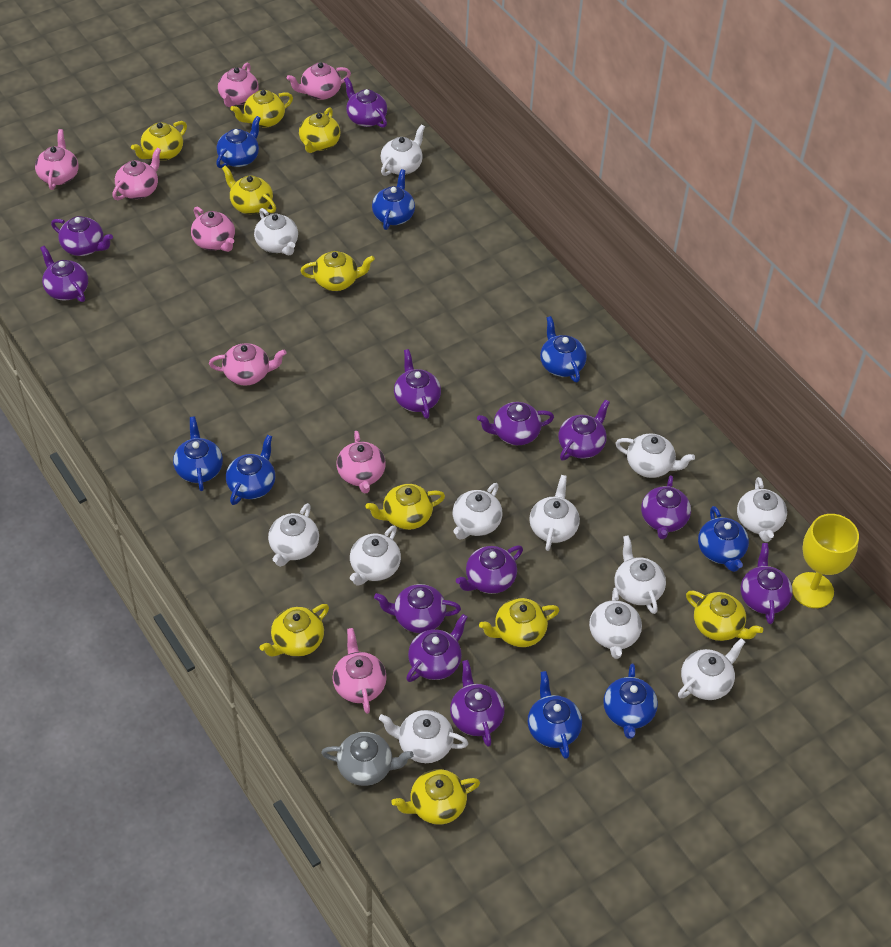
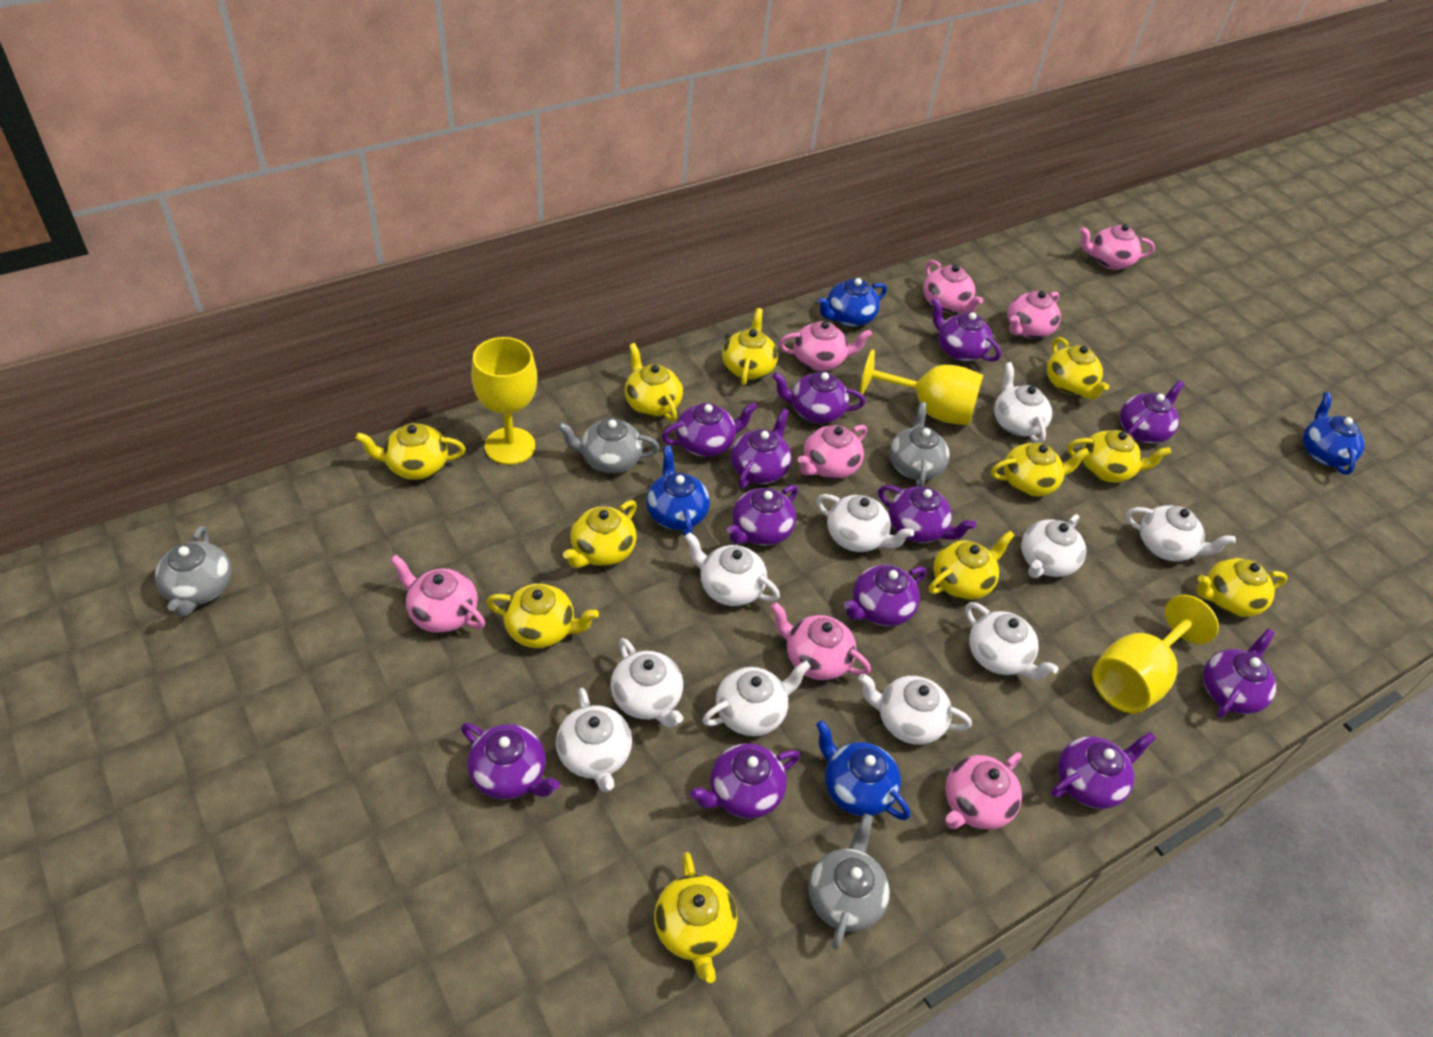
blue teapot: 8 -> 4
grey teapot: 1 -> 4
white teapot: 12 -> 10
yellow goblet: 1 -> 3
yellow teapot: 10 -> 11

